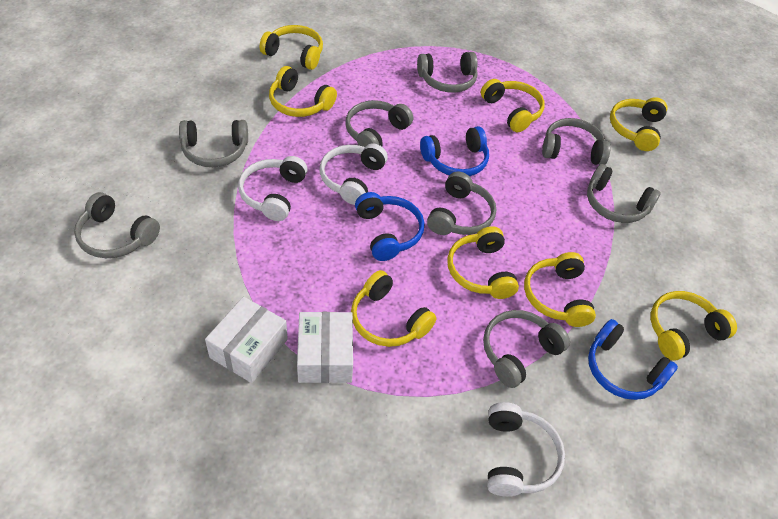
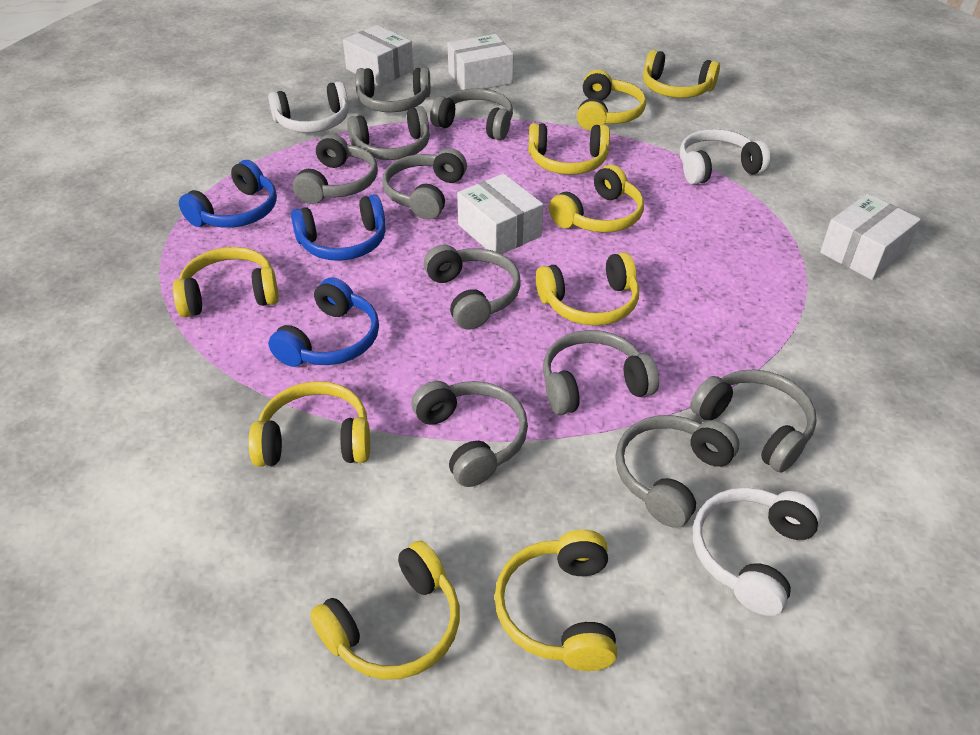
grey headphones: 8 -> 10
white box: 2 -> 4
yellow headphones: 8 -> 9

